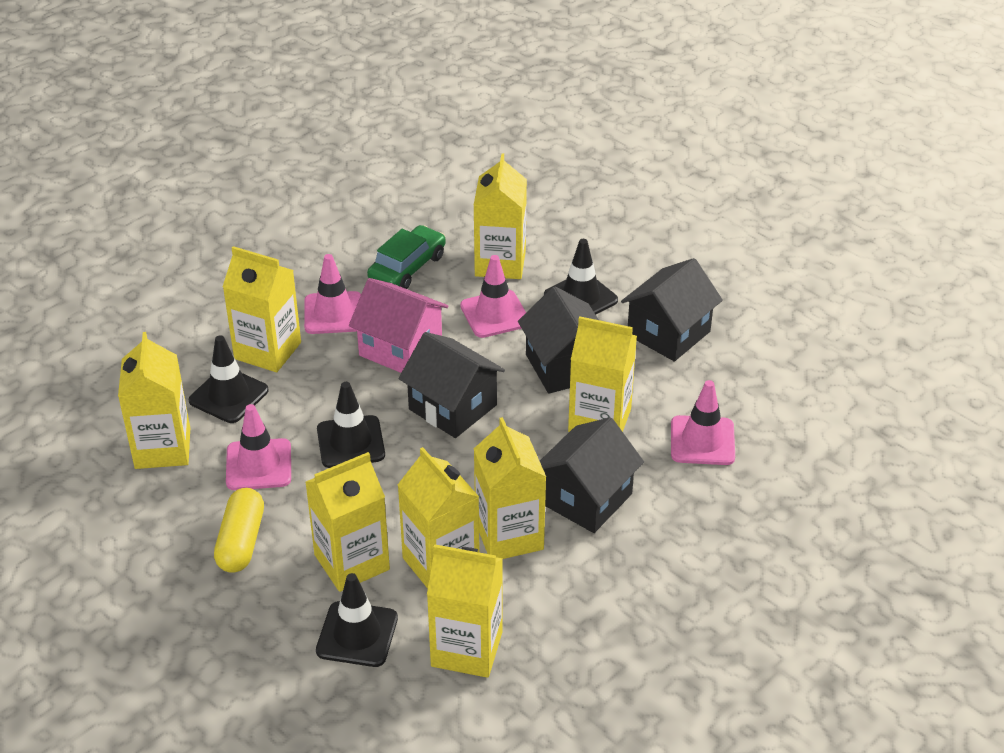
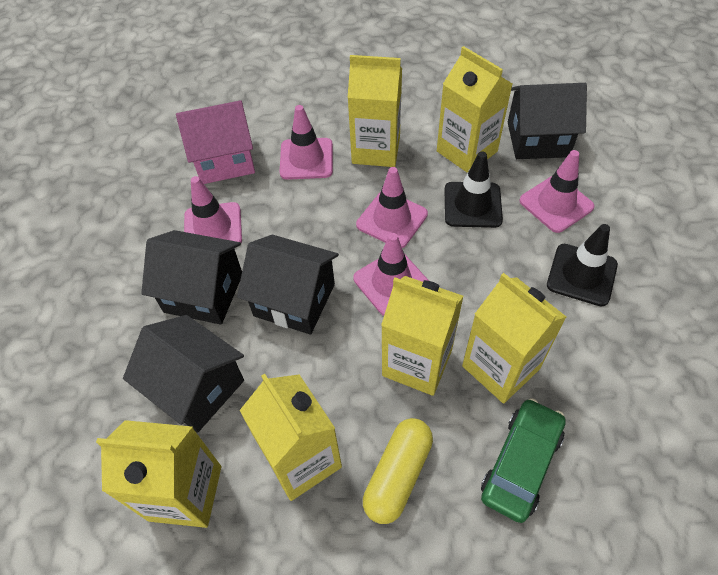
black traffic cone: 4 -> 2
pink traffic cone: 4 -> 5
yellow carton: 8 -> 6

